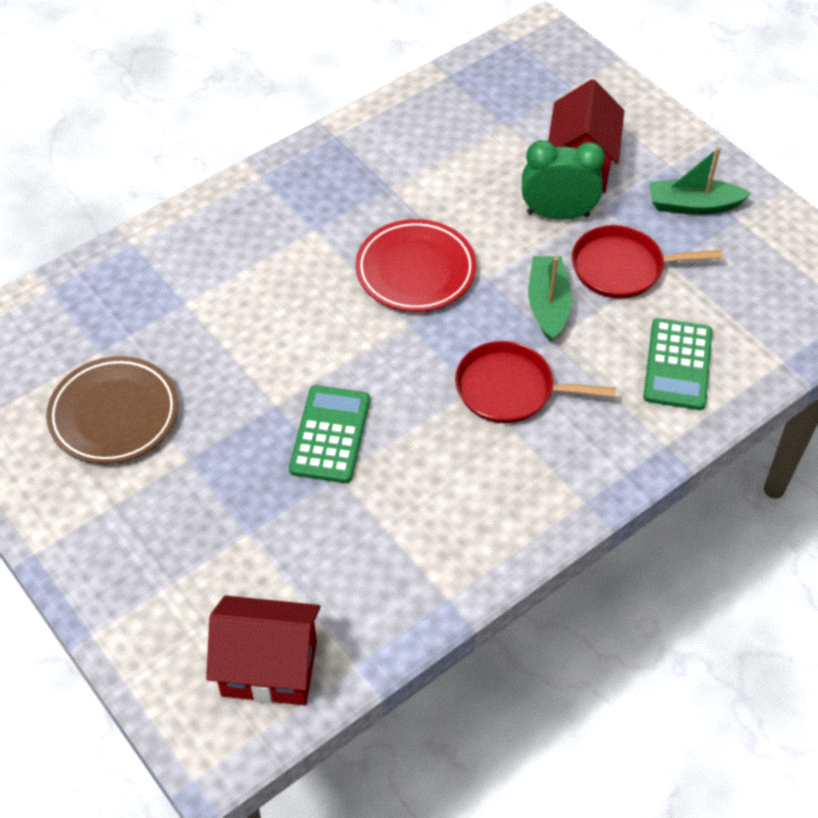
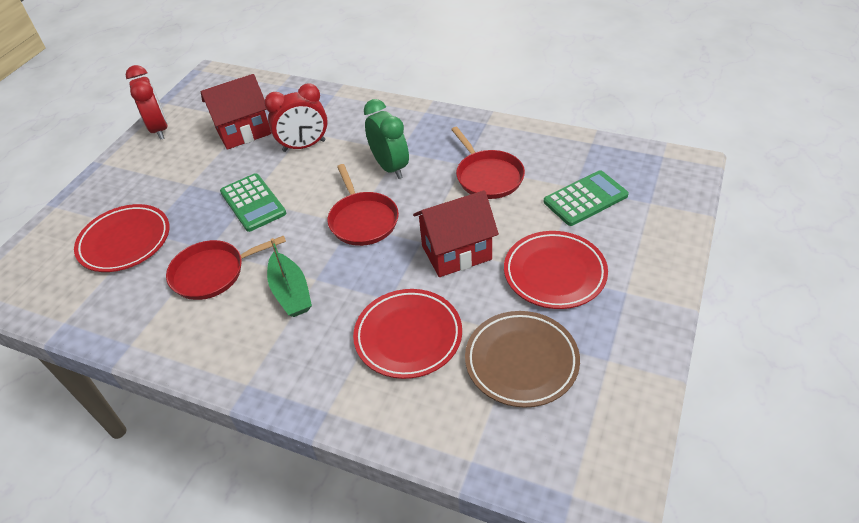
green boat: 2 -> 1
red clock: 0 -> 2
red pan: 2 -> 3
red plate: 1 -> 3

